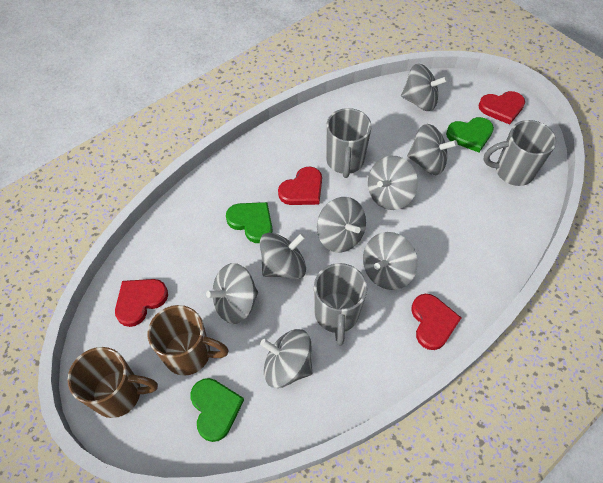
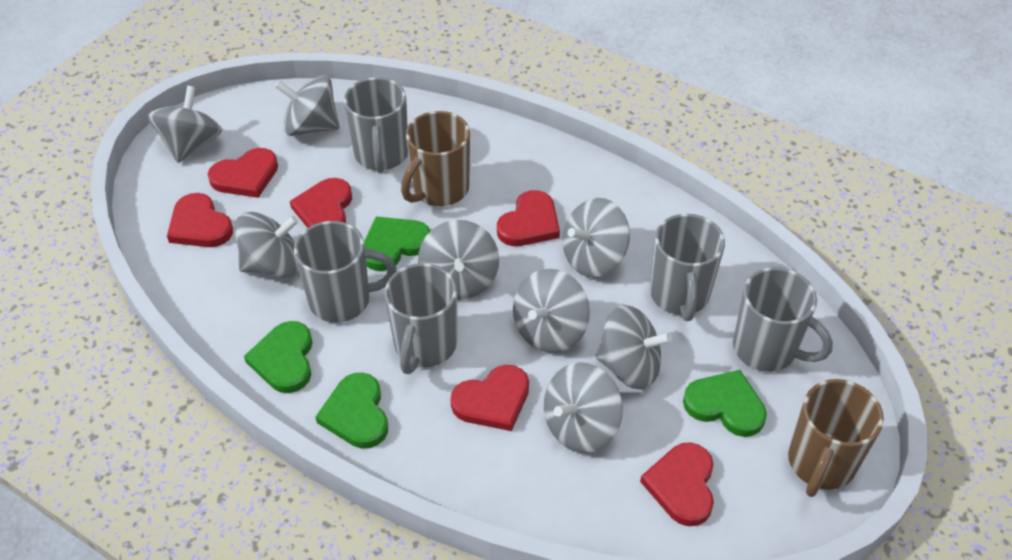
green heart: 3 -> 4
grey mug: 3 -> 5
red heart: 4 -> 6

